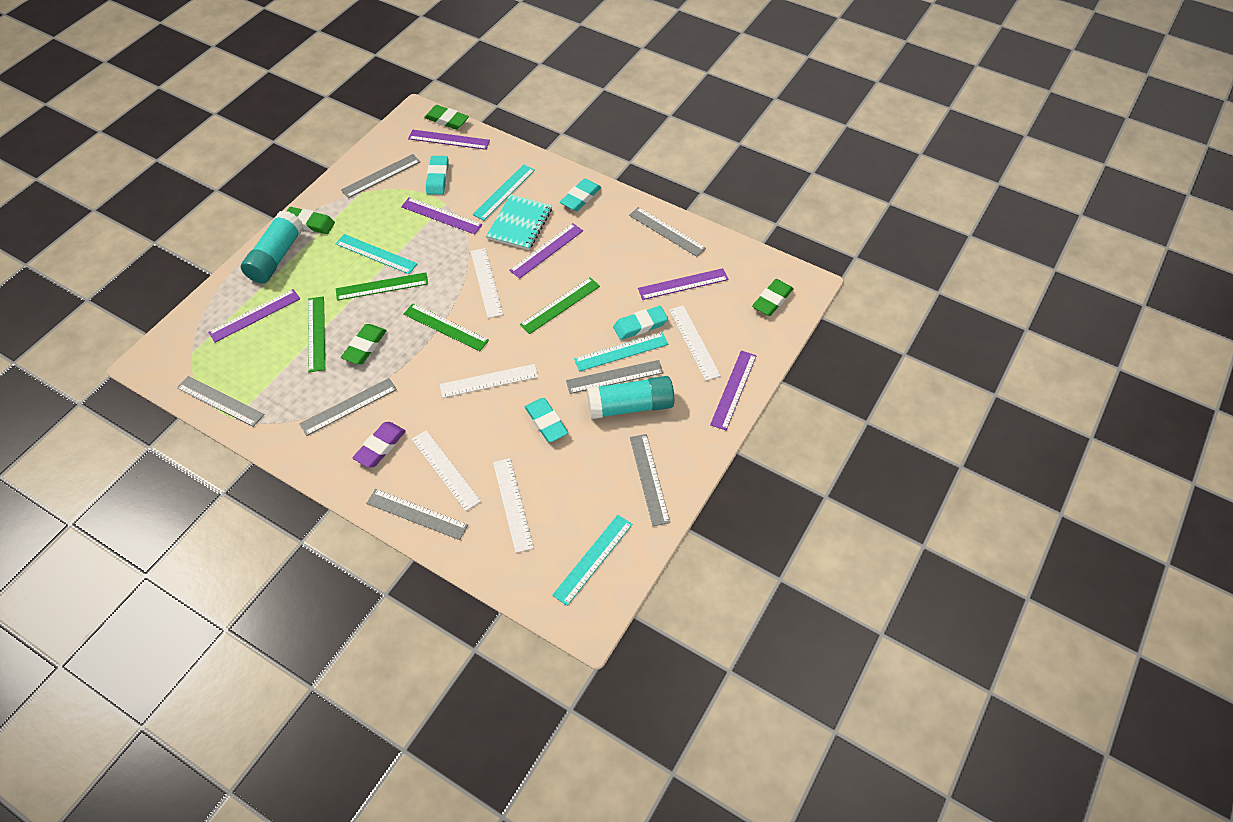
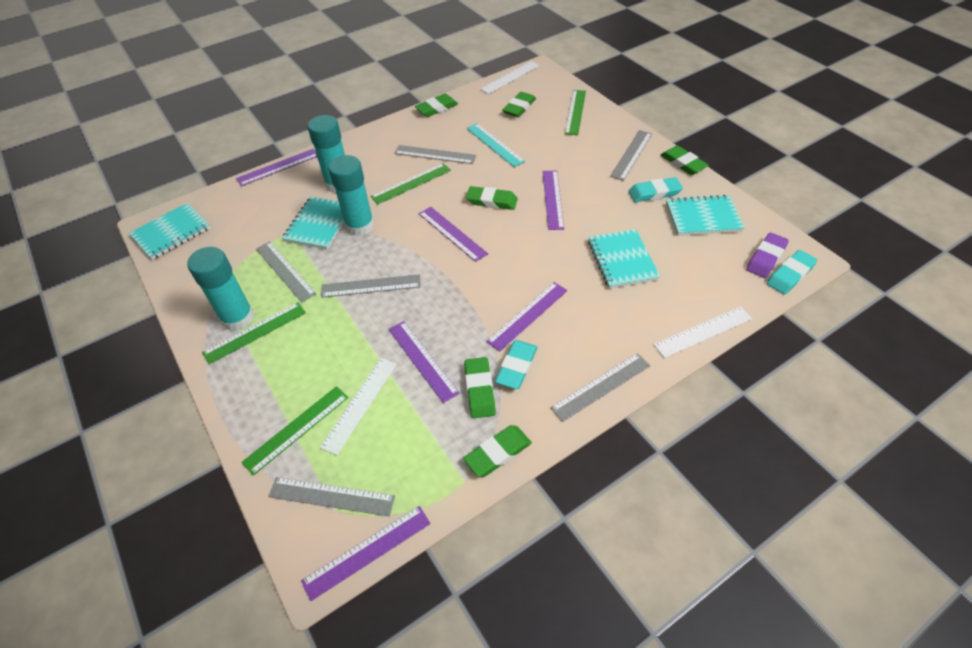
green eraser: 4 -> 6
grey ruler: 7 -> 6
turquoise eraser: 4 -> 3
turquoise glue stick: 2 -> 3
turquoise notebook: 1 -> 4
turquoise ruler: 4 -> 1
white ruler: 5 -> 3

